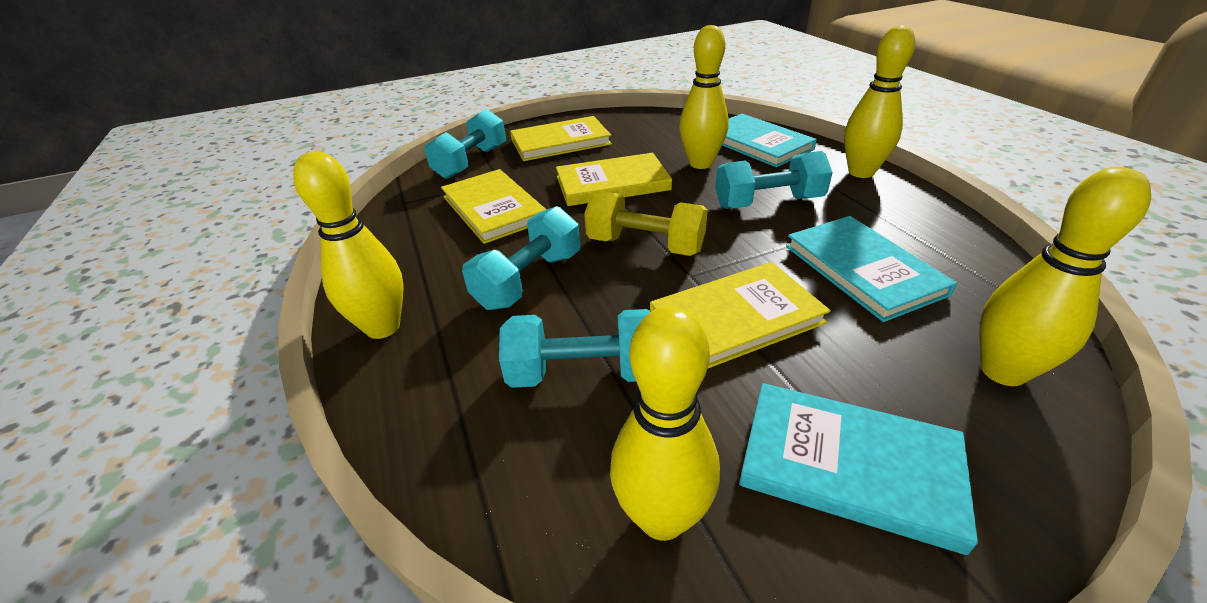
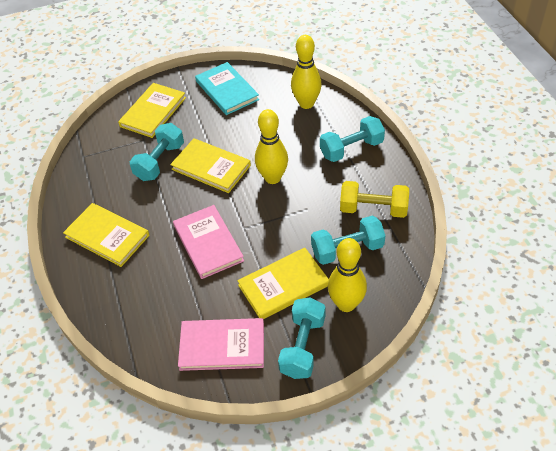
pink book: 0 -> 2
turquoise book: 3 -> 1
yellow bowling pin: 5 -> 3

